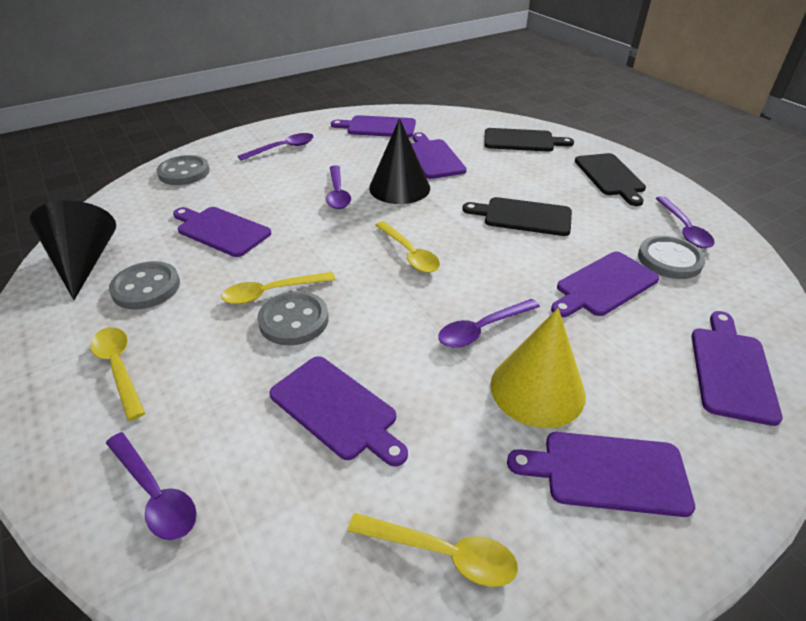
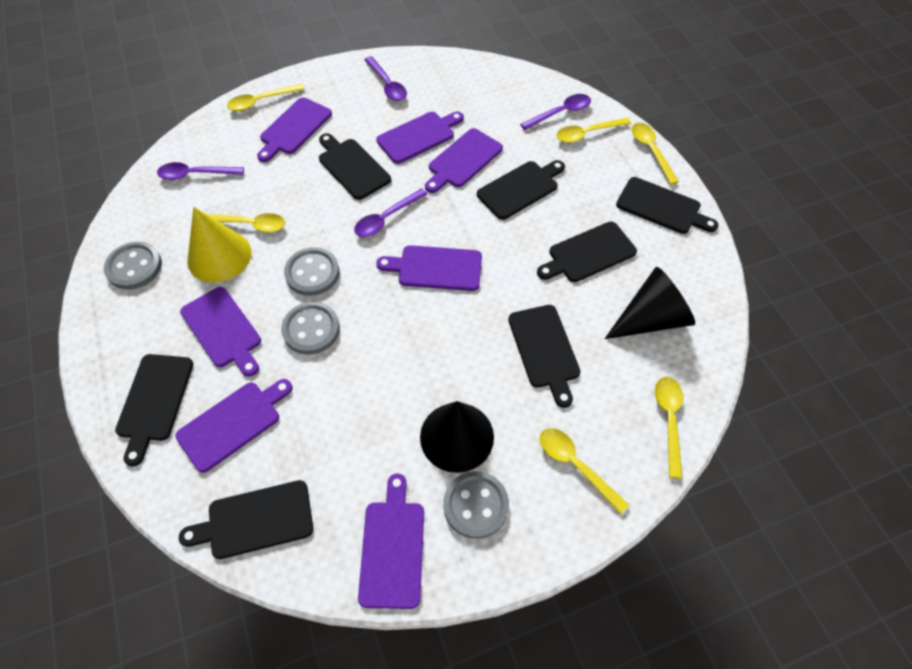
black cutting board: 3 -> 7
purple spoon: 5 -> 4
yellow spoon: 4 -> 6

